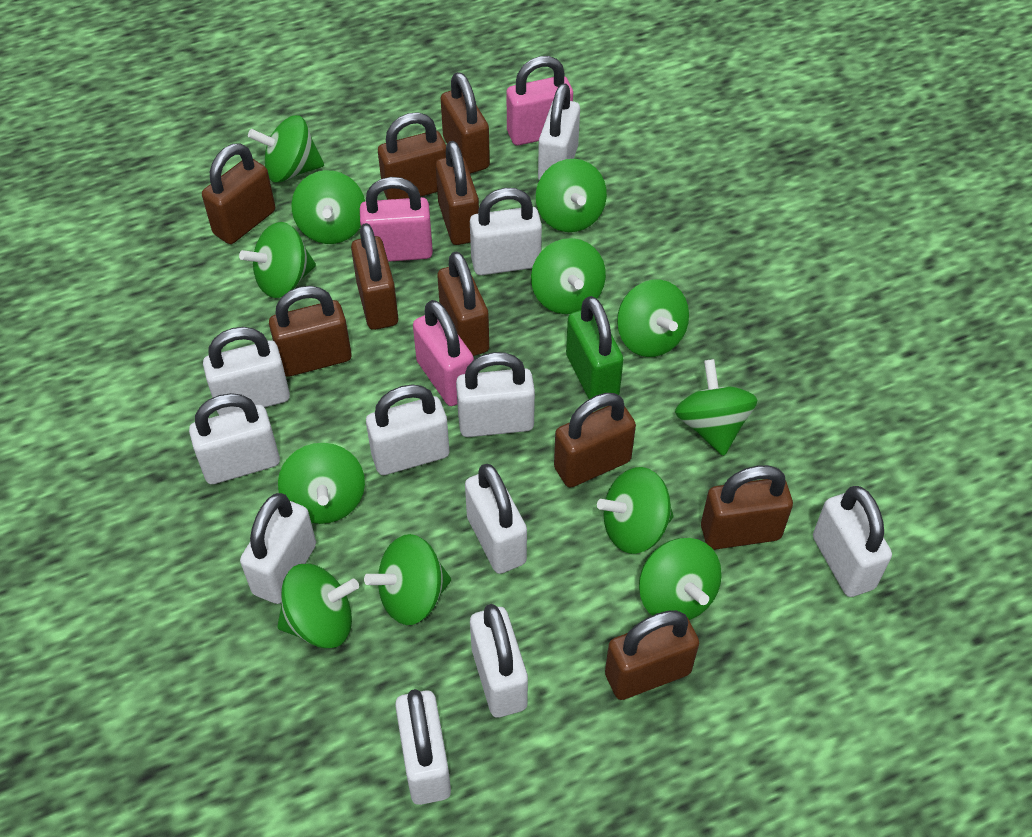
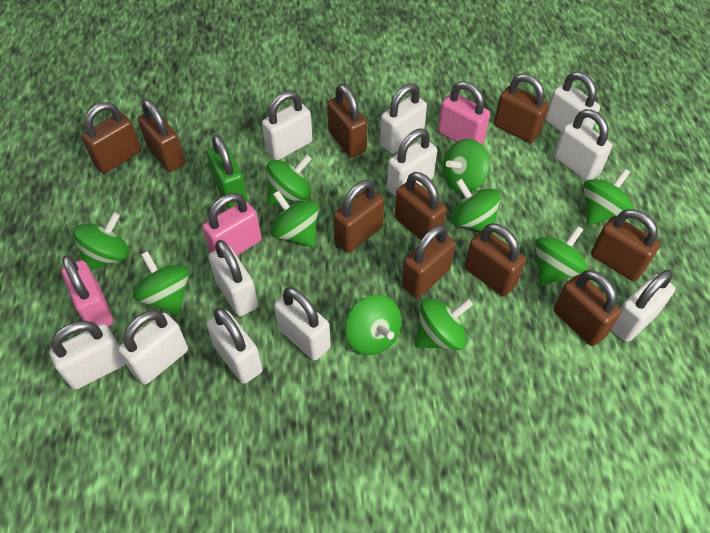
green spinning top: 12 -> 10

